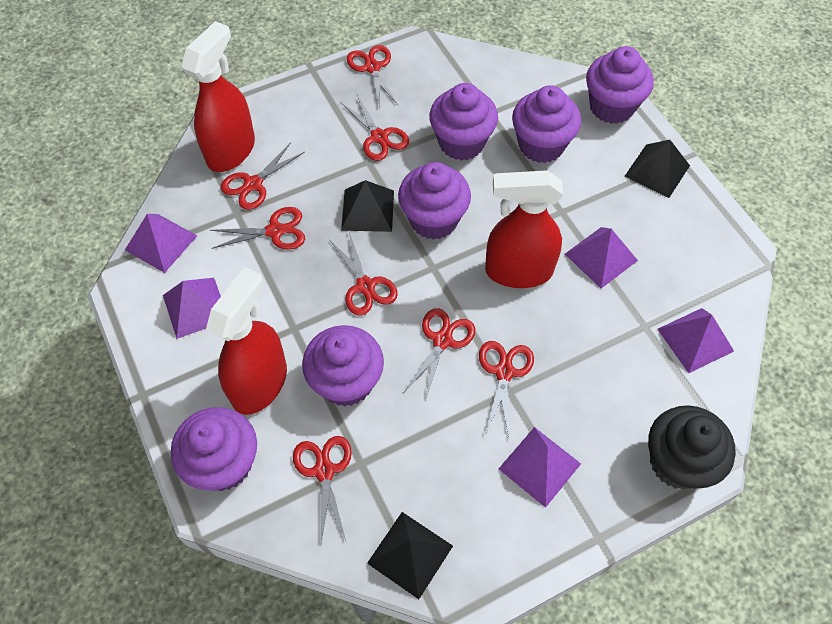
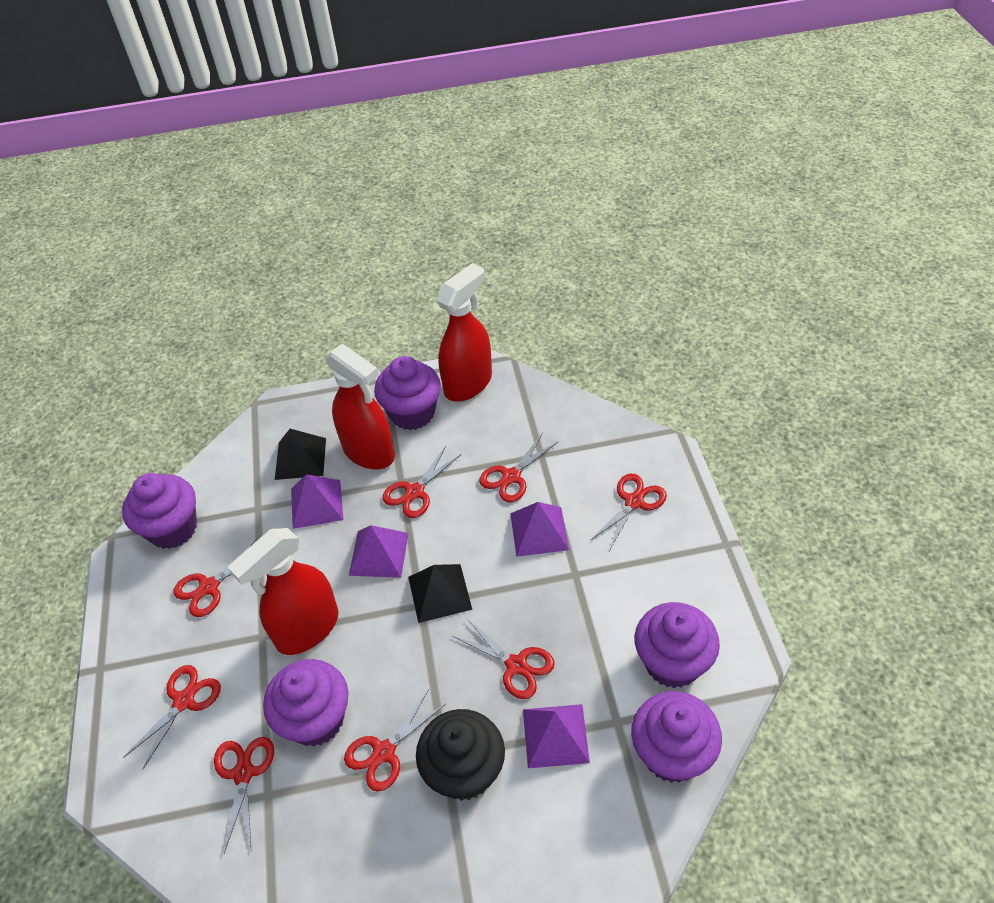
black pyramid: 3 -> 2
purple cupcake: 6 -> 5
purple pyramid: 5 -> 4

